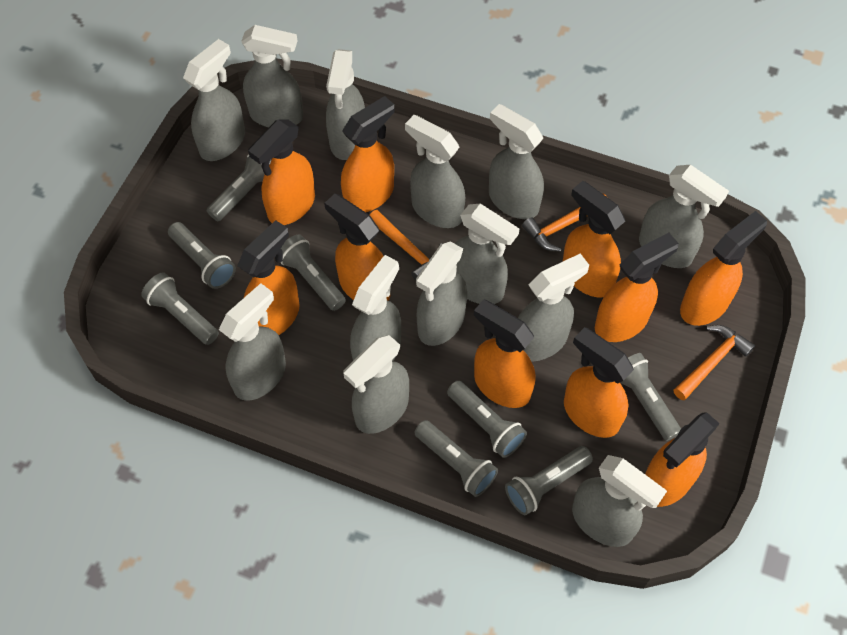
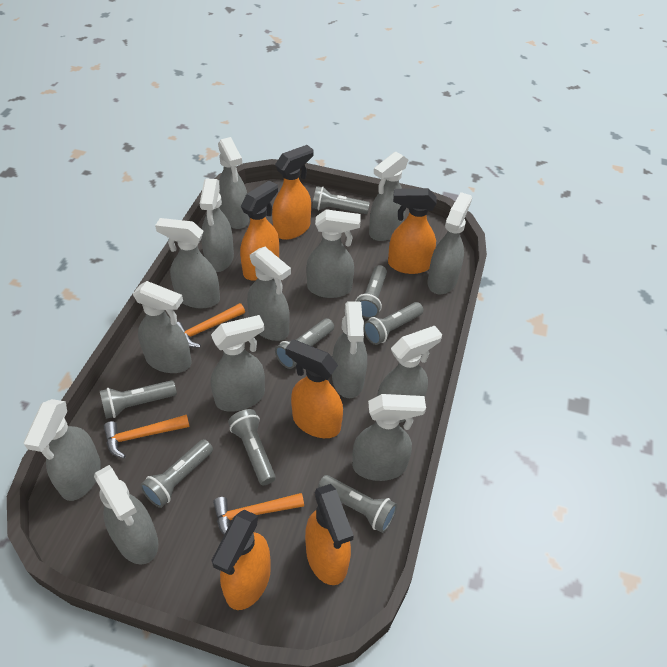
grey spray bottle: 13 -> 14
orange spray bottle: 10 -> 6

